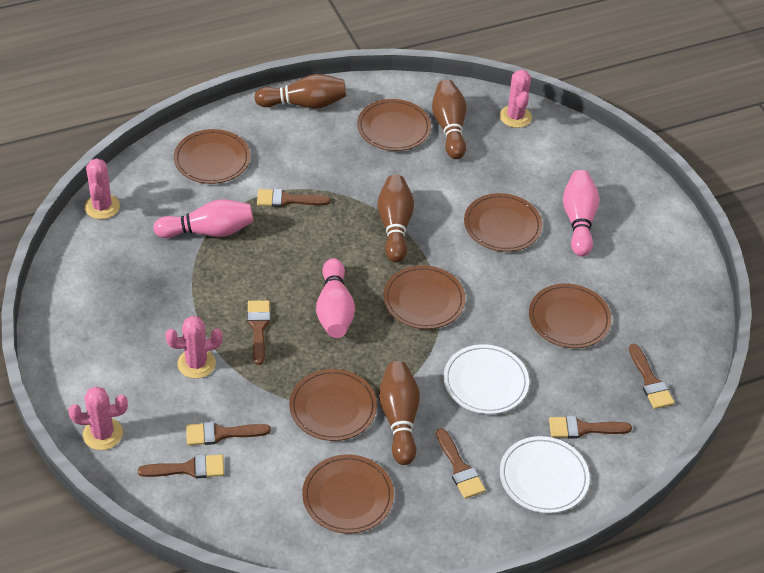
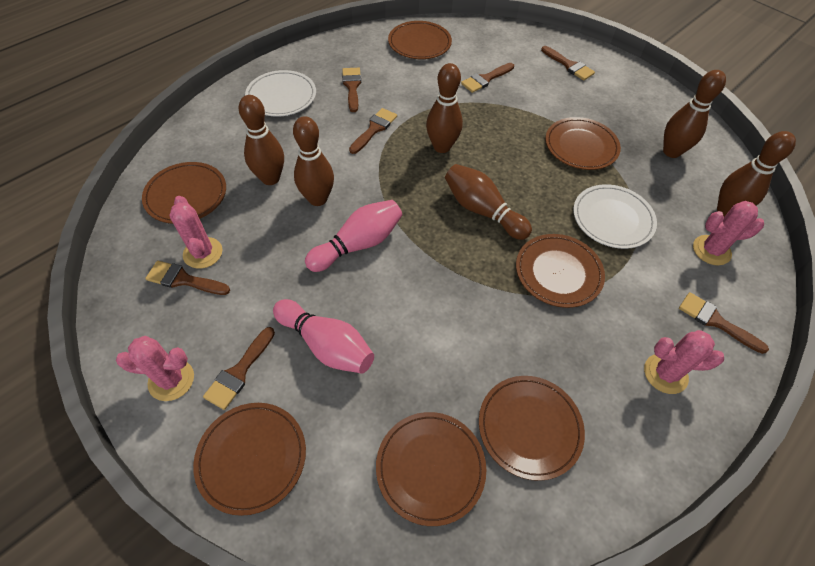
brown bowling pin: 4 -> 6
pink bowling pin: 3 -> 2

